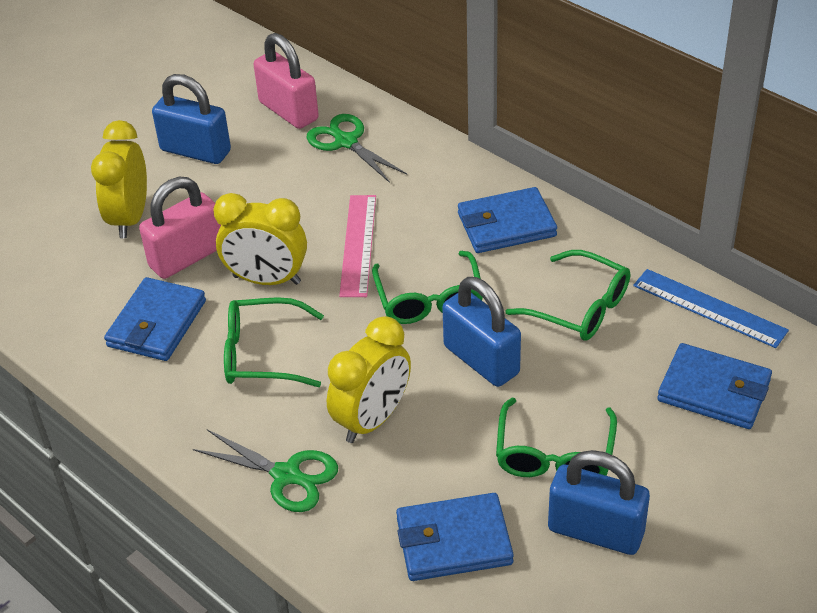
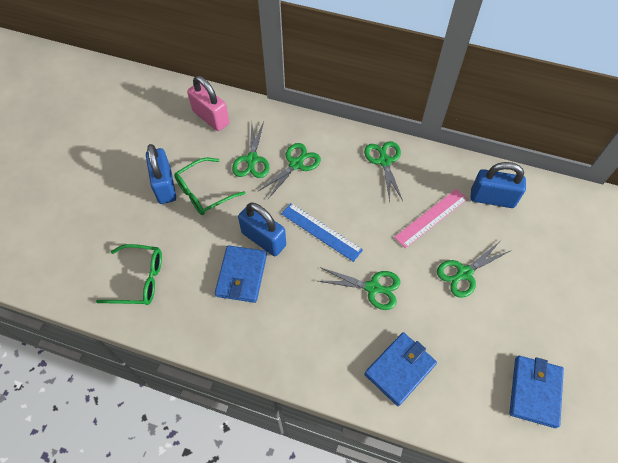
blue wallet: 4 -> 3
green glasses: 4 -> 2
green scissors: 2 -> 5
pink padlock: 2 -> 1
yellow clock: 3 -> 0

